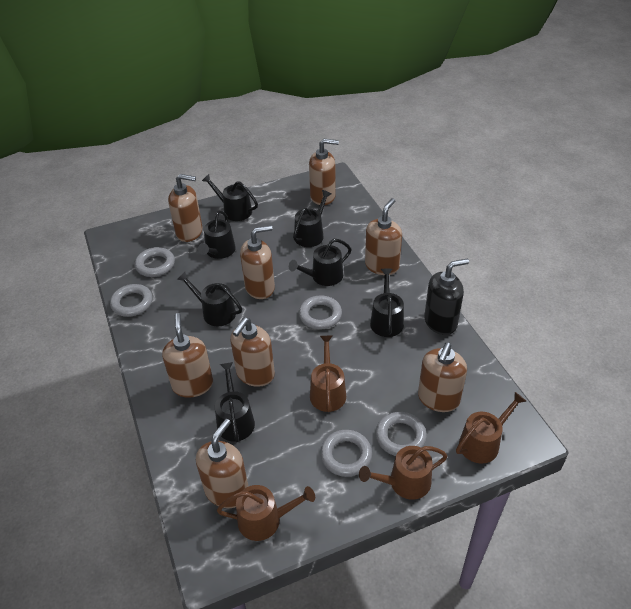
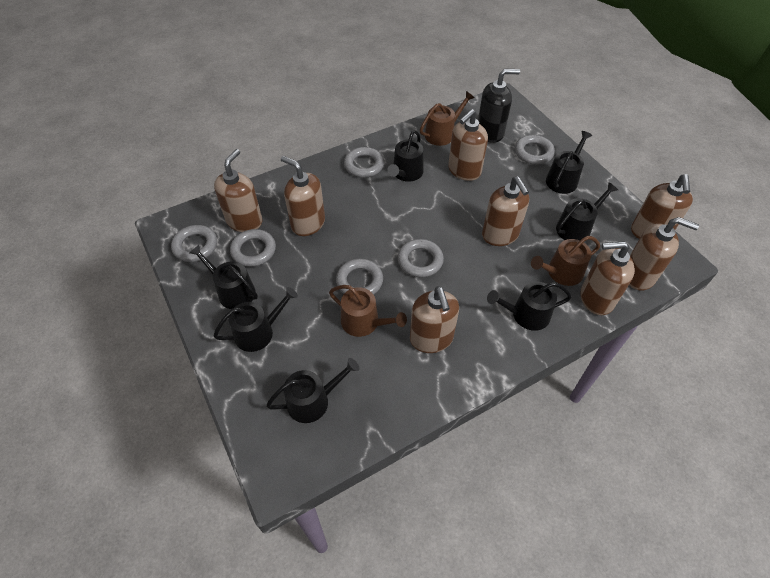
brown watering can: 4 -> 3
grey ring: 5 -> 6

